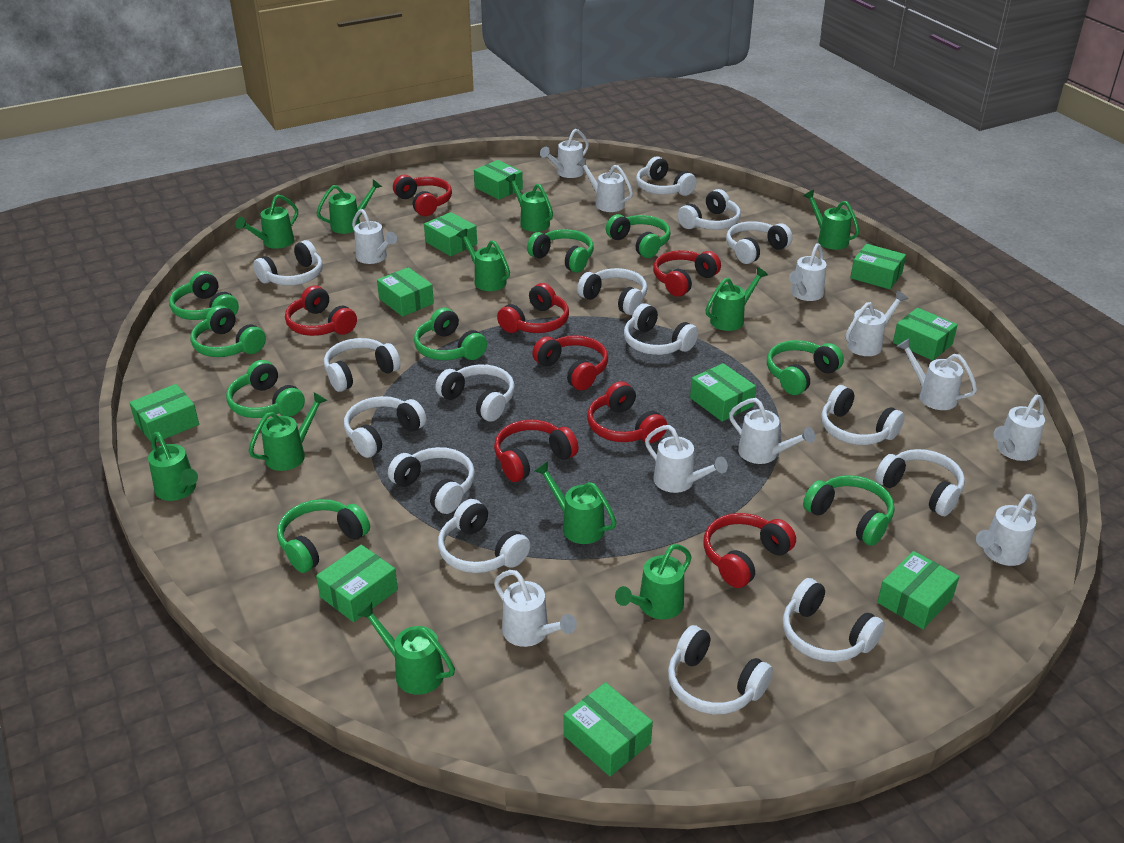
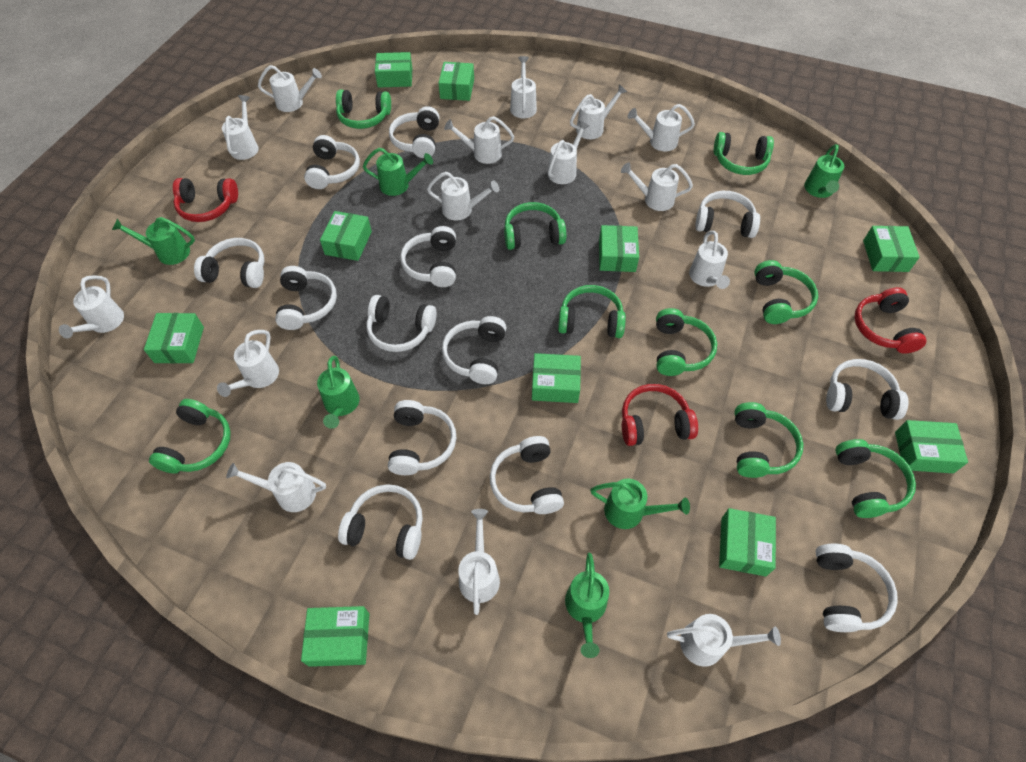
green watering can: 11 -> 6
red headphones: 8 -> 3
white headphones: 15 -> 13
white watering can: 11 -> 15

